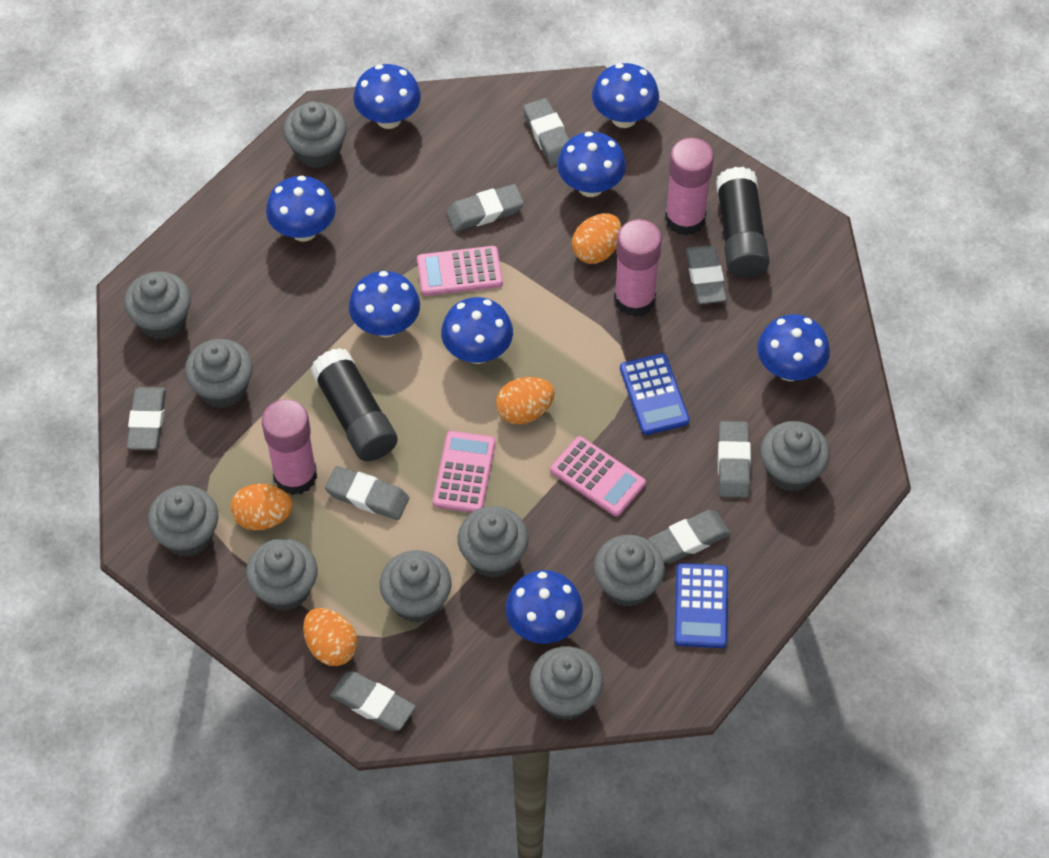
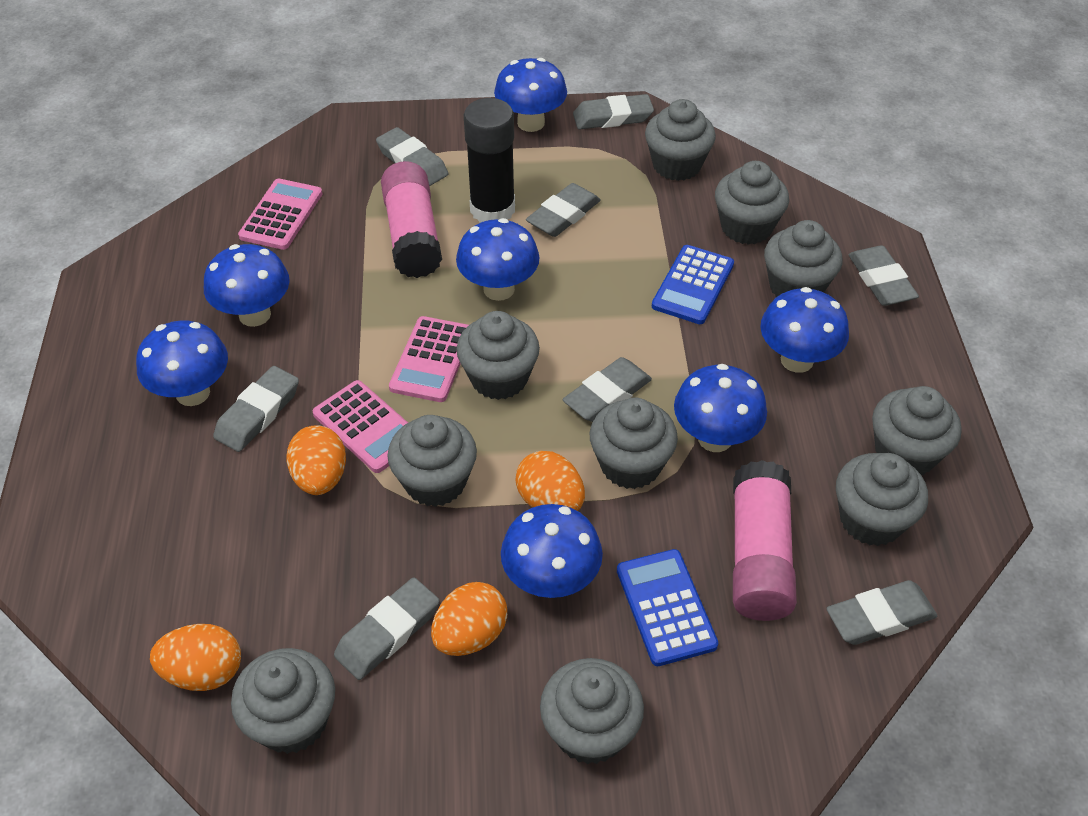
black glue stick: 2 -> 1
blue mushroom: 8 -> 7
pink glue stick: 3 -> 2

